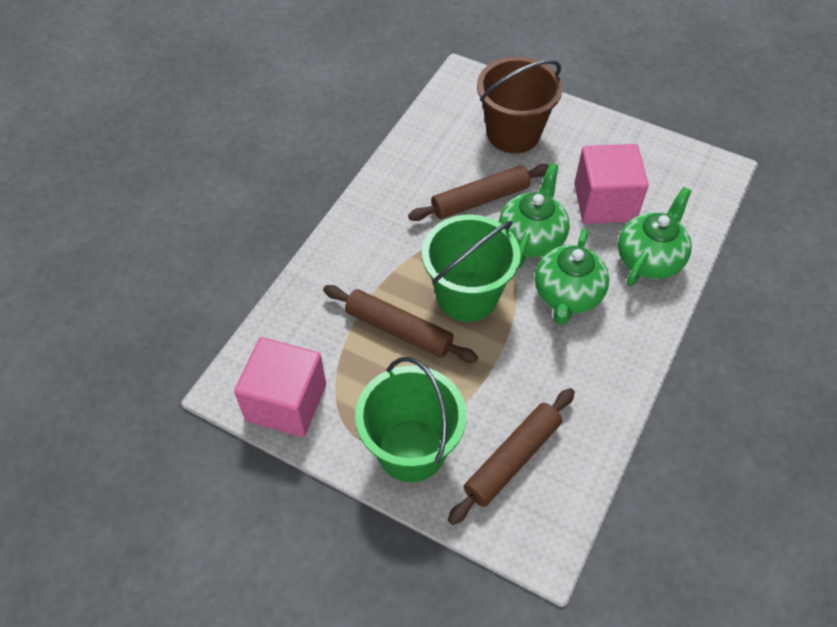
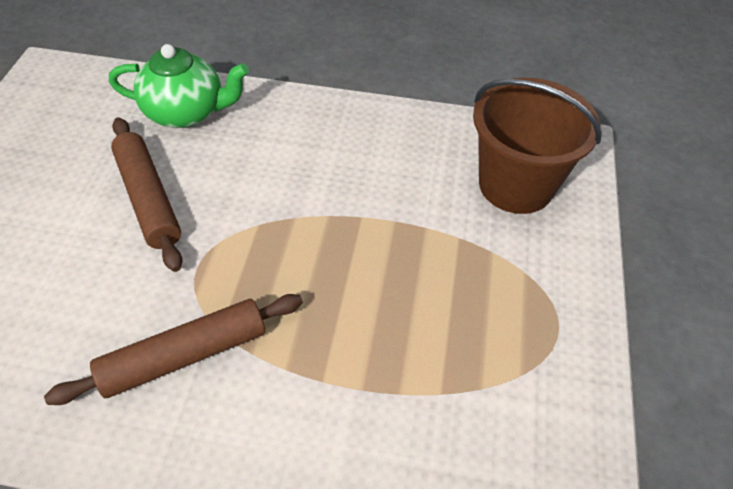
brown rolling pin: 3 -> 2
green bucket: 2 -> 0
green teapot: 3 -> 1
pink cube: 2 -> 0

